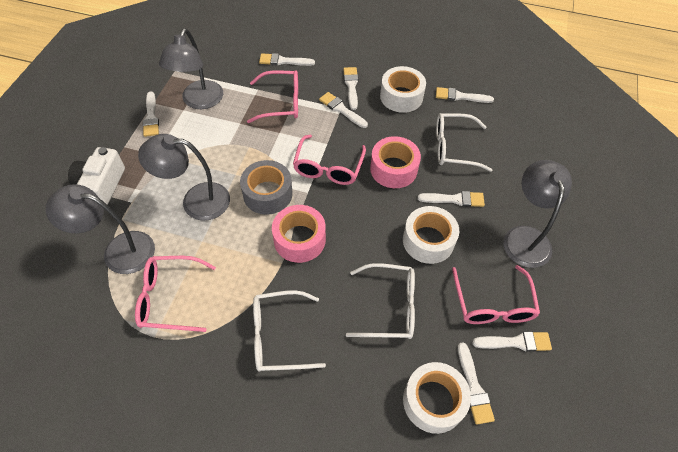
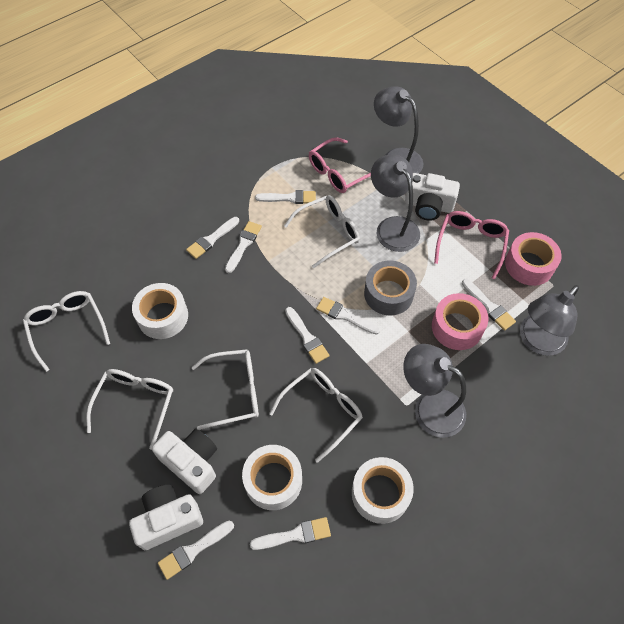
pink glasses: 4 -> 2
white camera: 1 -> 3
white glasses: 3 -> 5

